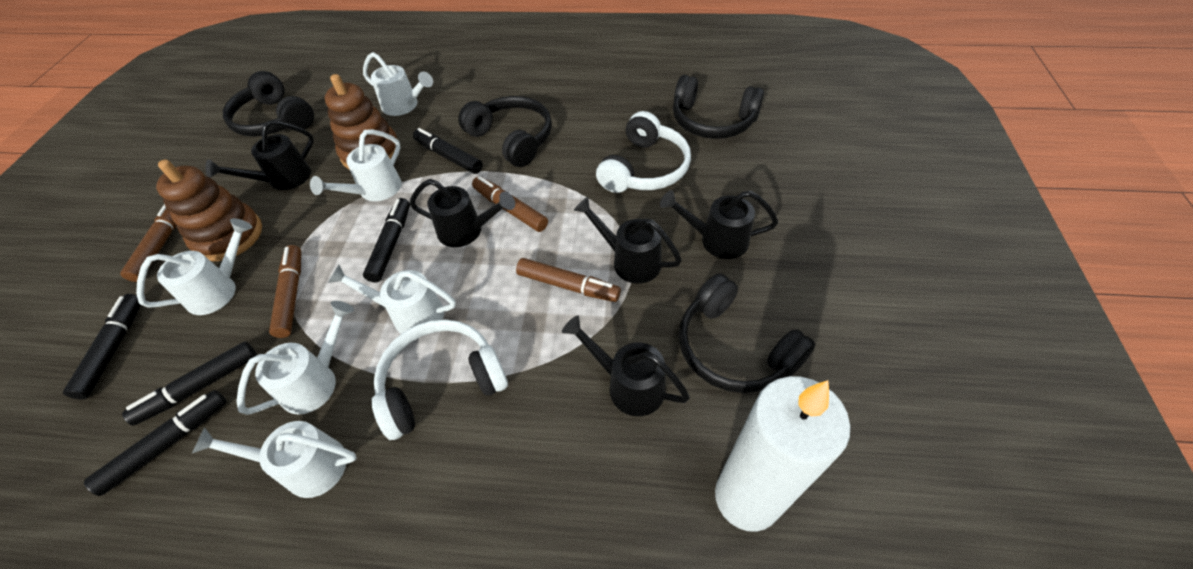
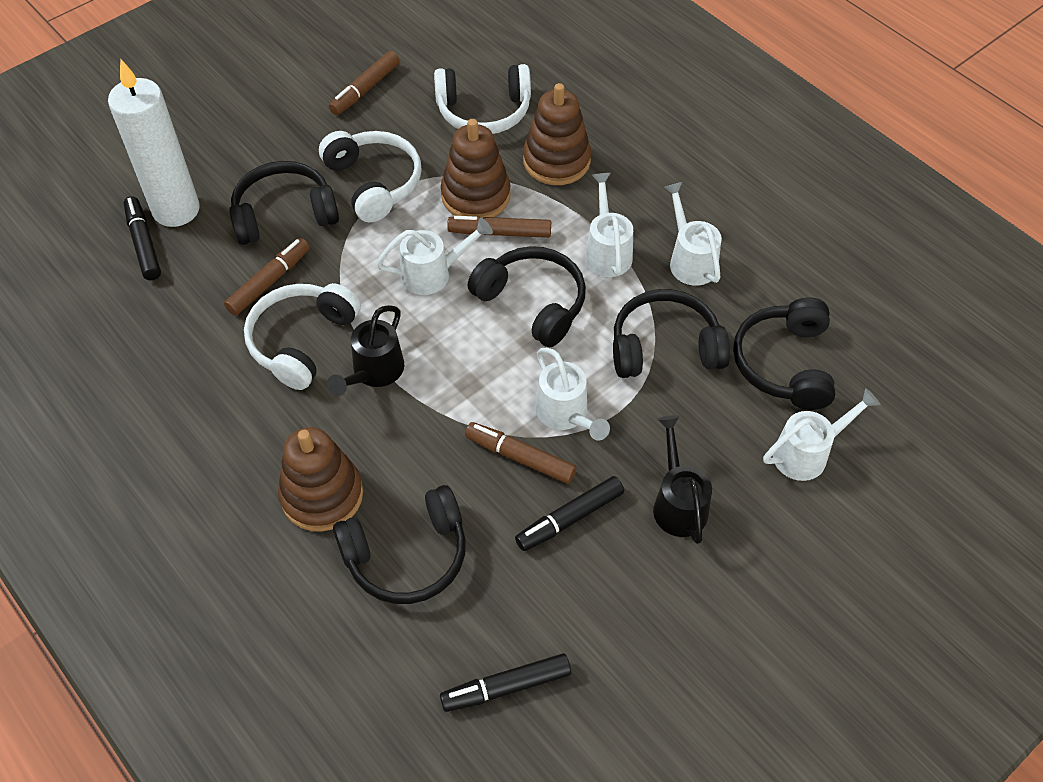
black headphones: 4 -> 5
black marker: 5 -> 3
black watering can: 5 -> 2
brown stacking toy: 2 -> 3
white headphones: 2 -> 3
white watering can: 6 -> 5

